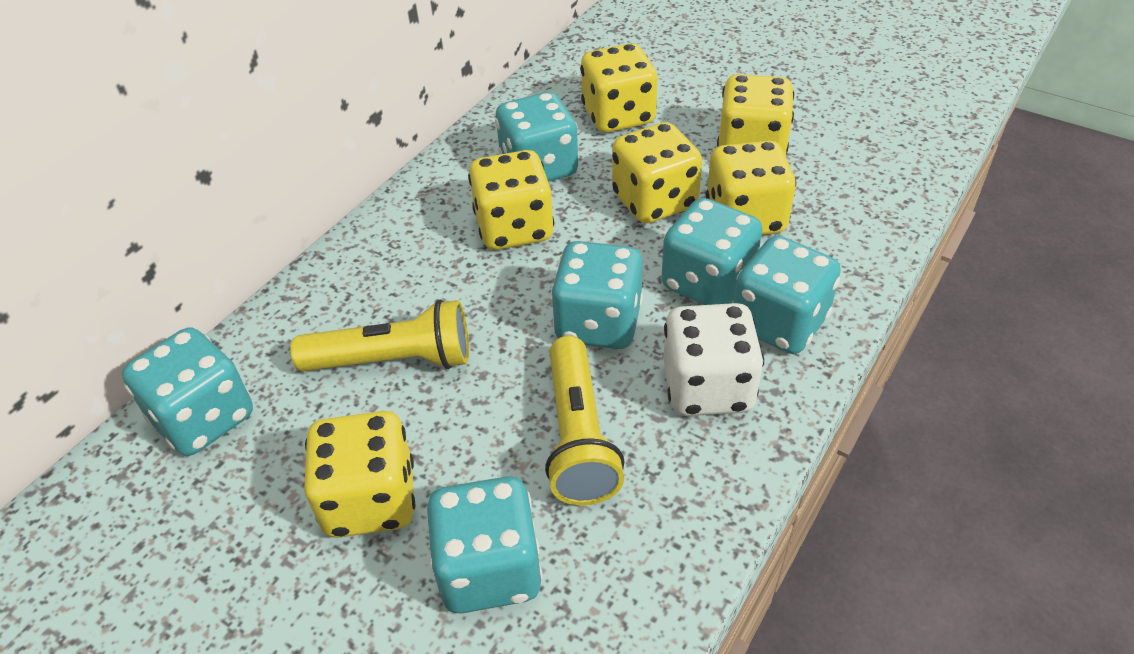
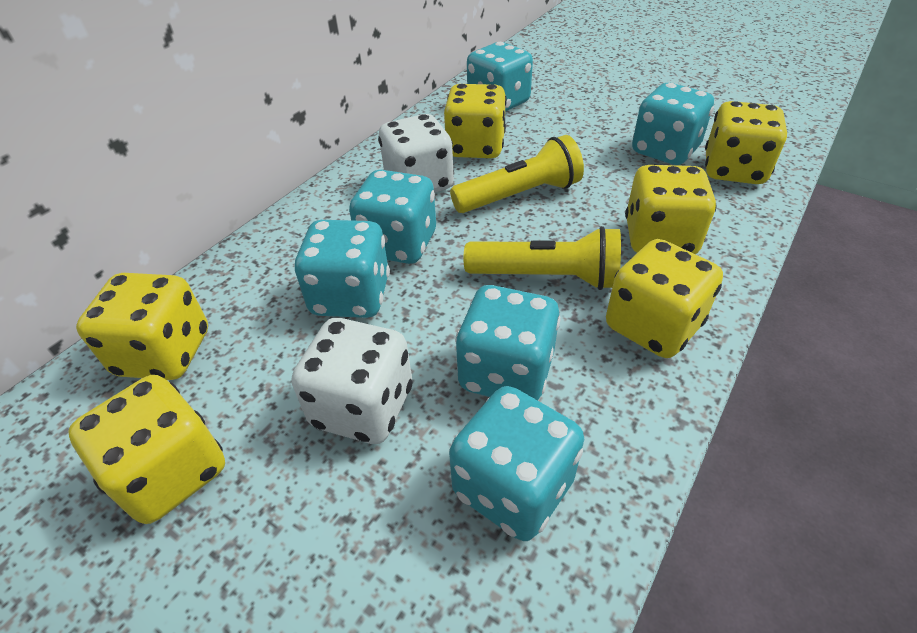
white dice: 1 -> 2

